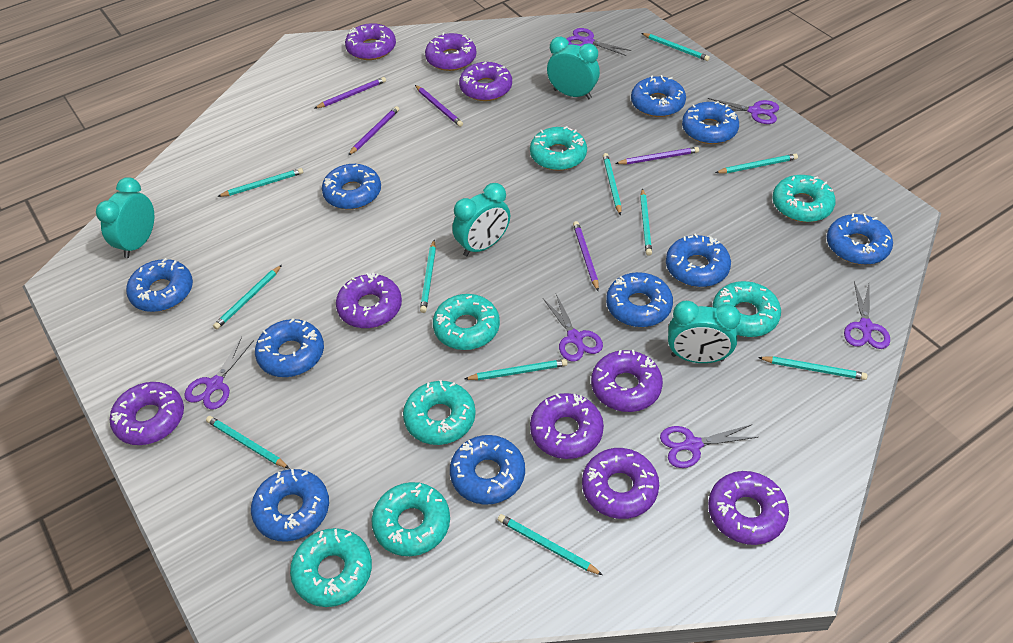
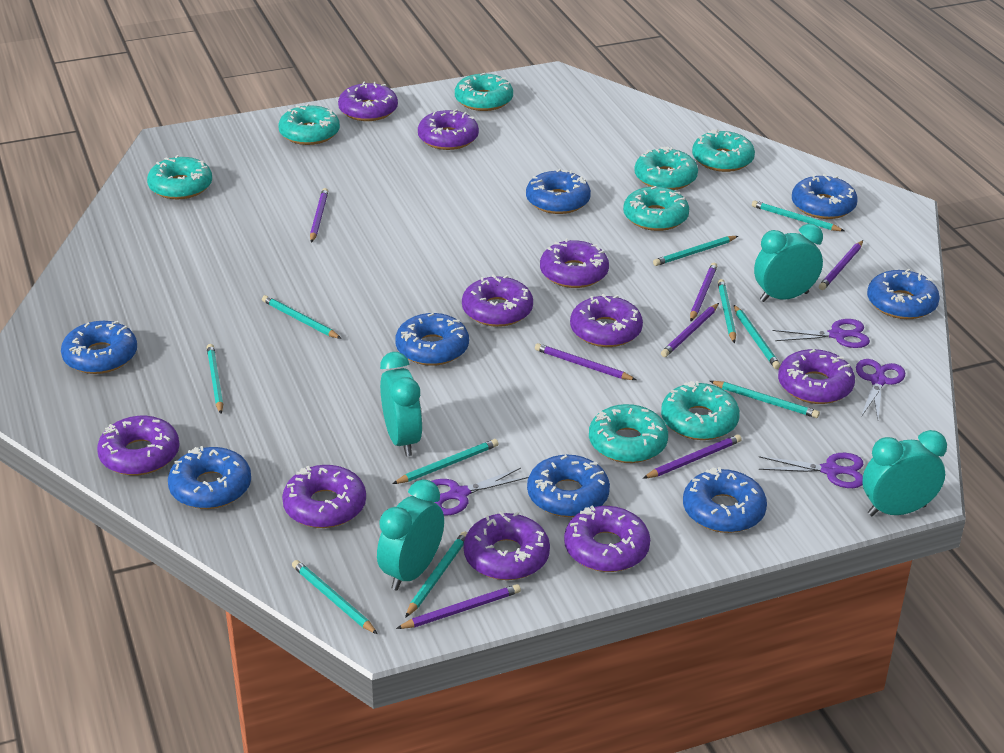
blue donut: 10 -> 8
purple donut: 9 -> 10
purple pencil: 5 -> 7
purple scissors: 6 -> 4
turquoise donut: 7 -> 8
turquoise pencil: 11 -> 10

